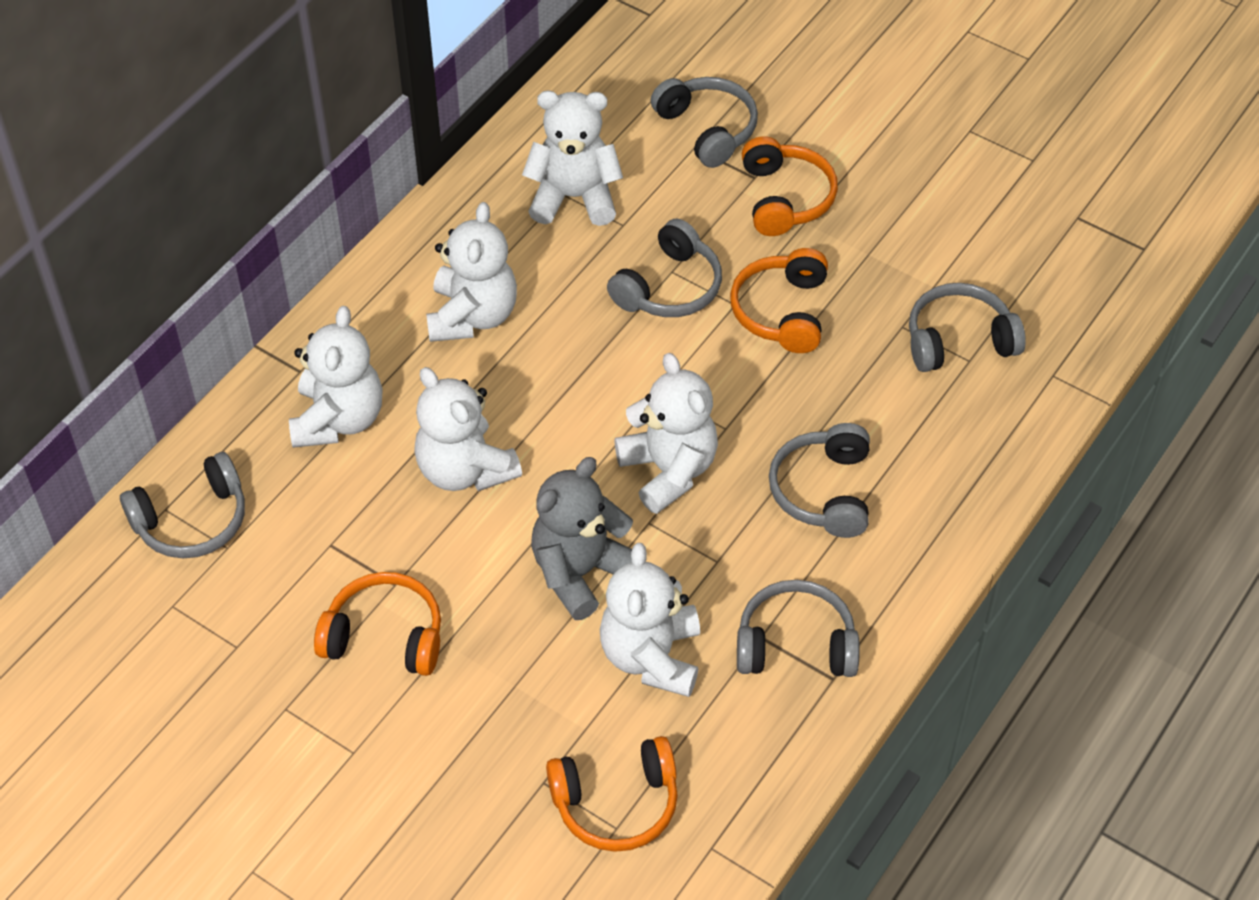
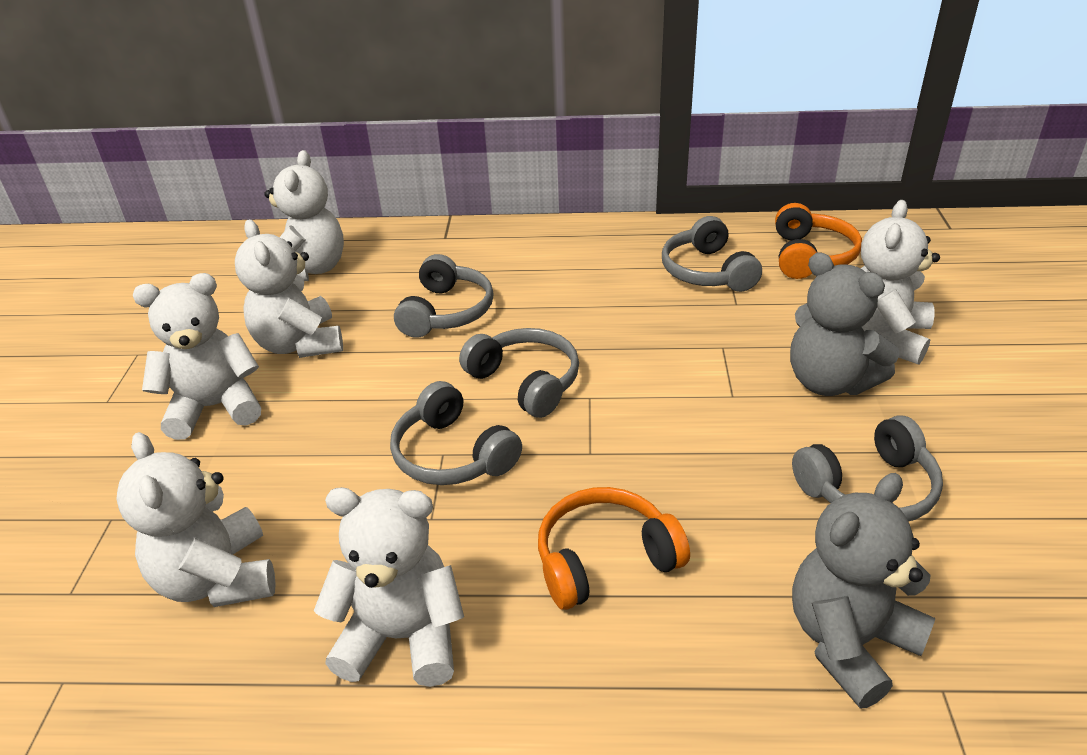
grey headphones: 6 -> 5
grey teddy bear: 1 -> 2
orange headphones: 4 -> 2

